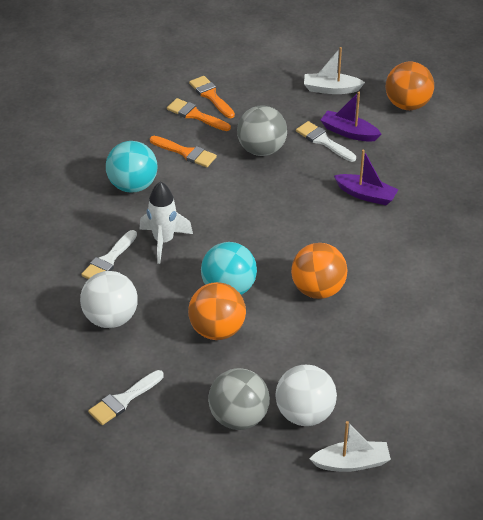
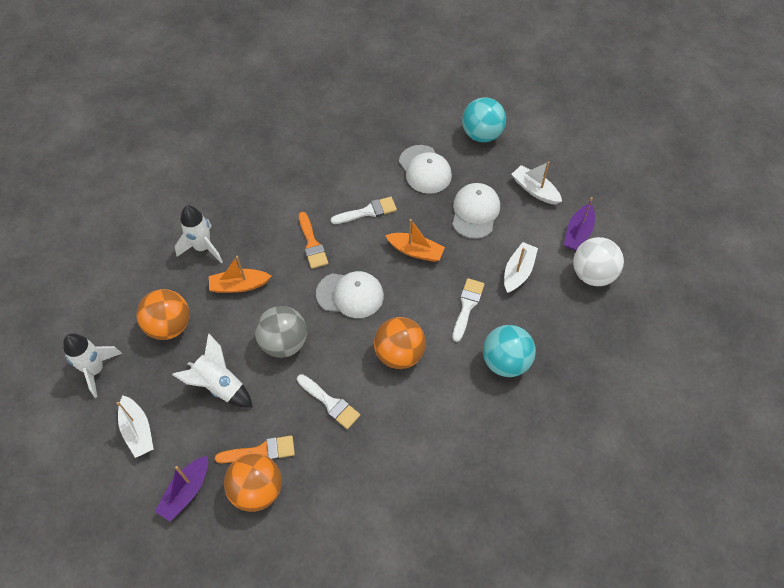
grey ball: 2 -> 1
orange boat: 0 -> 2
orange brush: 3 -> 2
white ball: 2 -> 1
white boat: 2 -> 3
white cap: 0 -> 3
white rocket: 1 -> 3

